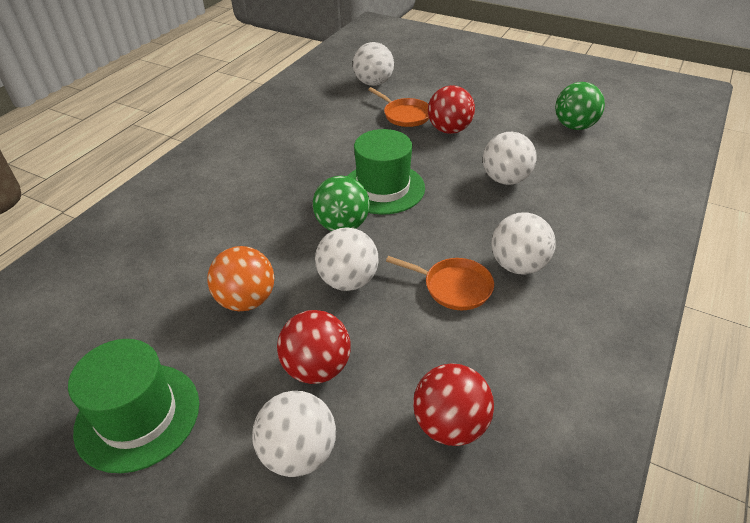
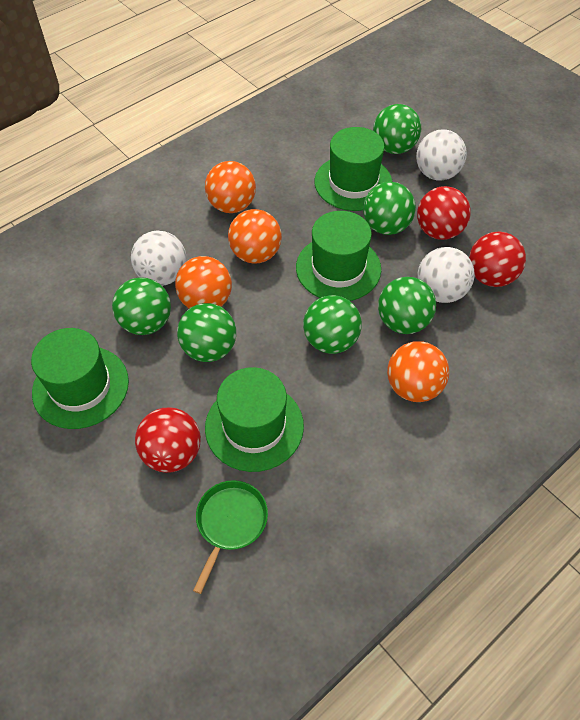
green ball: 2 -> 6
green hat: 2 -> 4
green pan: 0 -> 1
orange ball: 1 -> 4
orange pan: 2 -> 0
white ball: 5 -> 3

